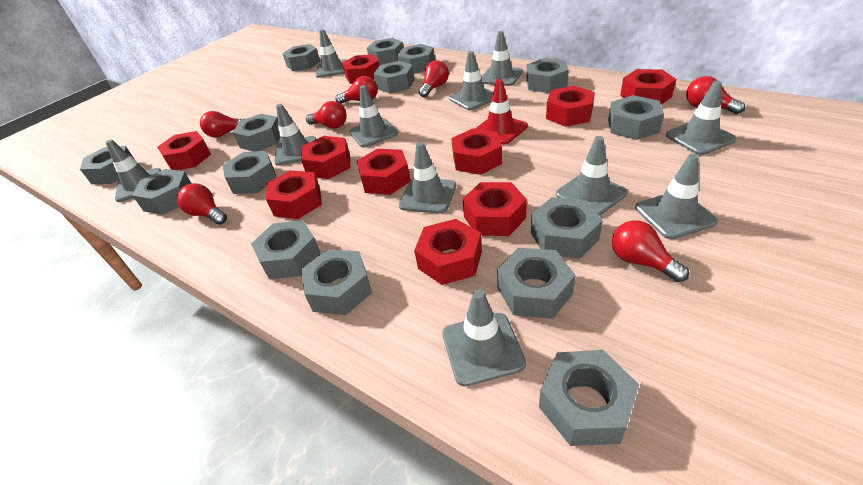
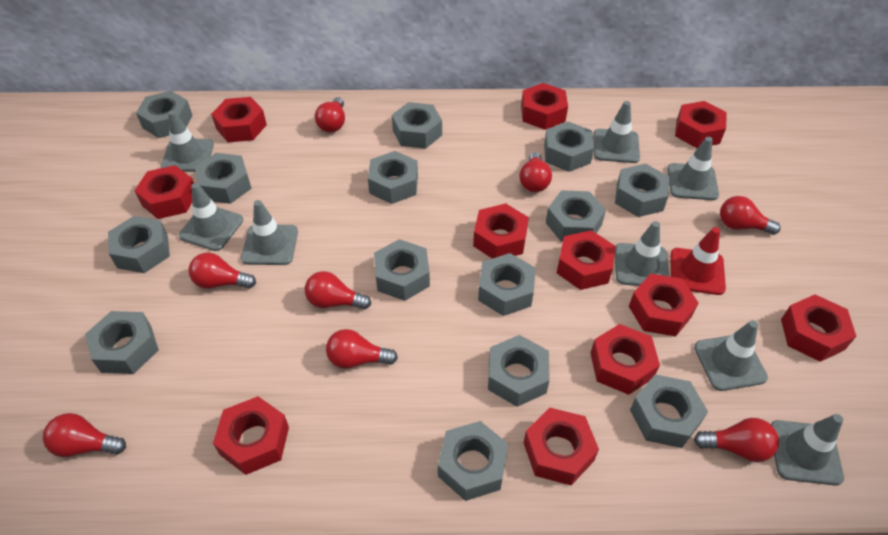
grey nut: 15 -> 14
grey traffic cone: 11 -> 8
red light bulb: 7 -> 8
red nut: 10 -> 11

